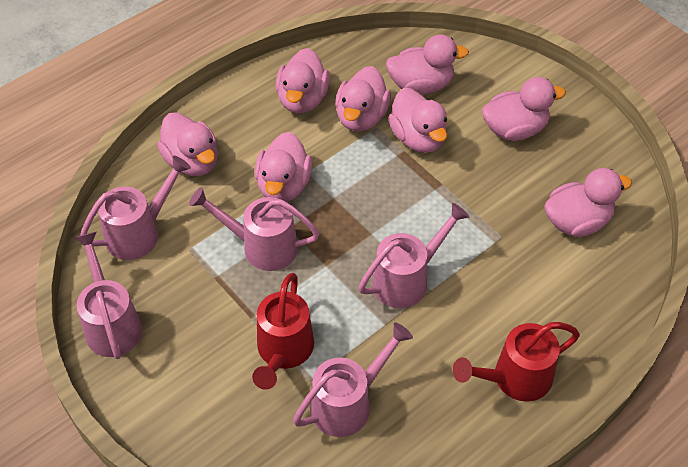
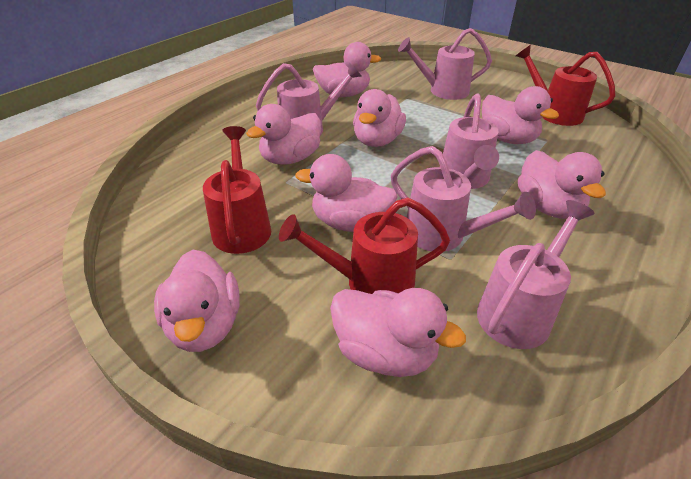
red watering can: 2 -> 3

